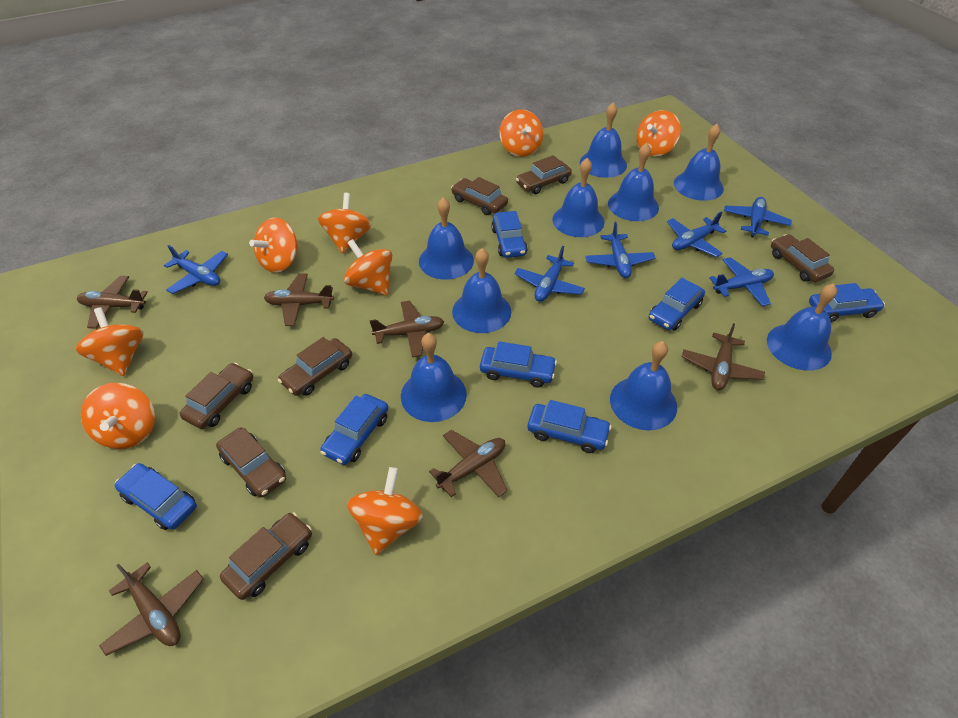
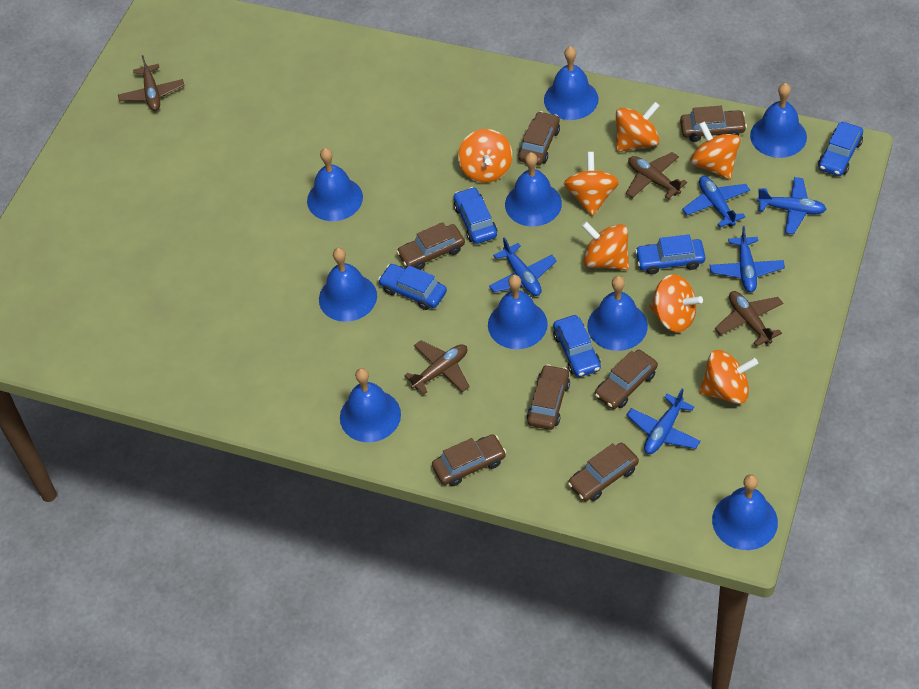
blue car: 7 -> 5
blue plane: 6 -> 5
brown plane: 6 -> 4
orange spinning top: 8 -> 7

